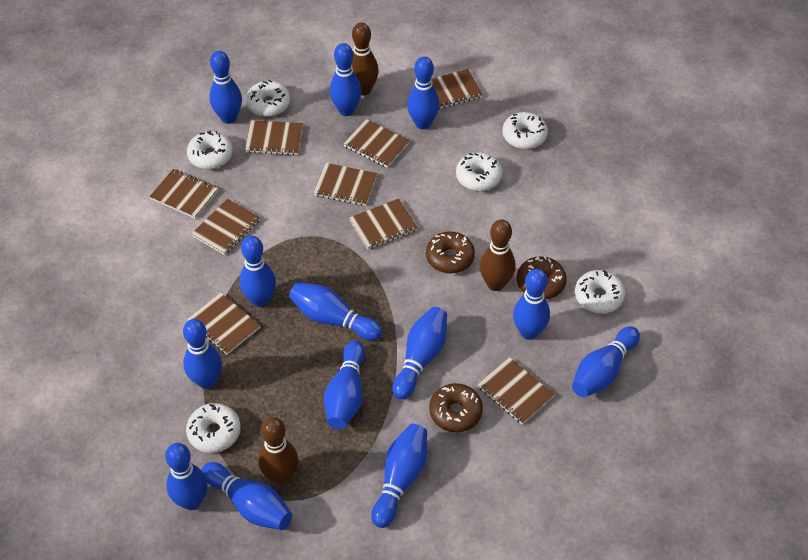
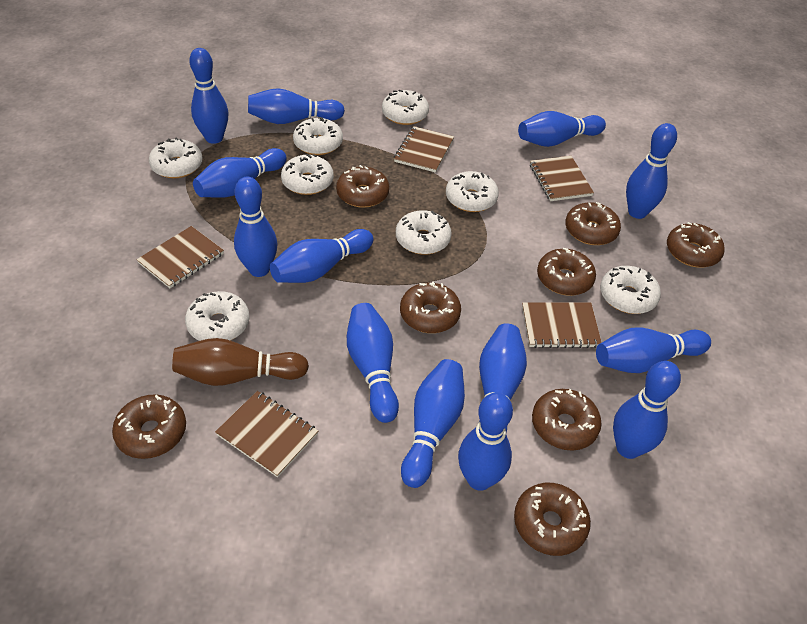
brown bowling pin: 3 -> 1
brown donut: 3 -> 8
brown notebook: 9 -> 5
white donut: 6 -> 8

